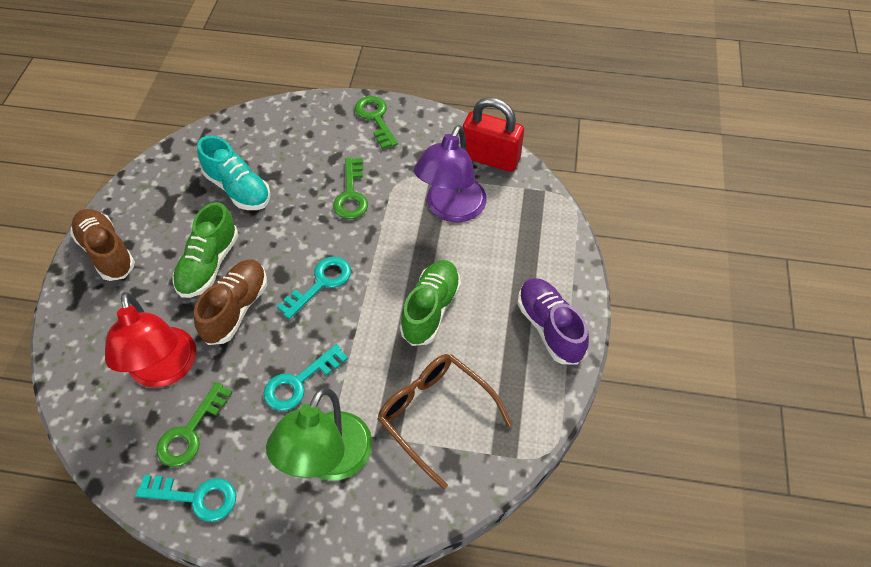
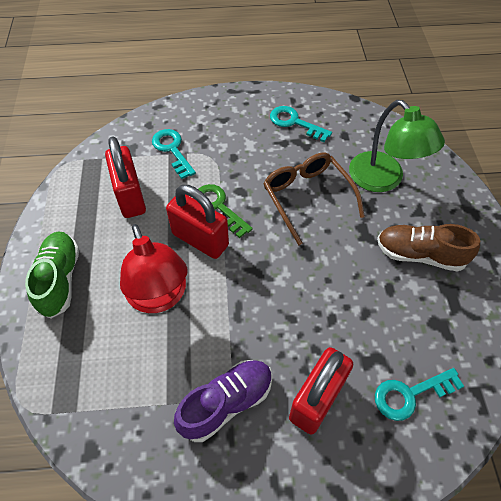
brown shoe: 2 -> 1
green key: 3 -> 1
green shoe: 2 -> 1
purple lamp: 1 -> 0
red padlock: 1 -> 3
turquoise shoe: 1 -> 0

